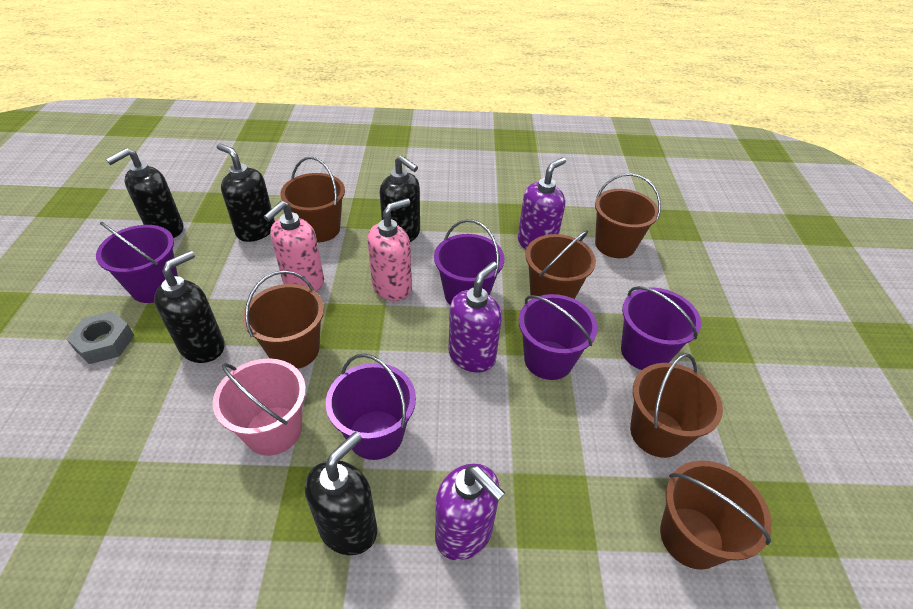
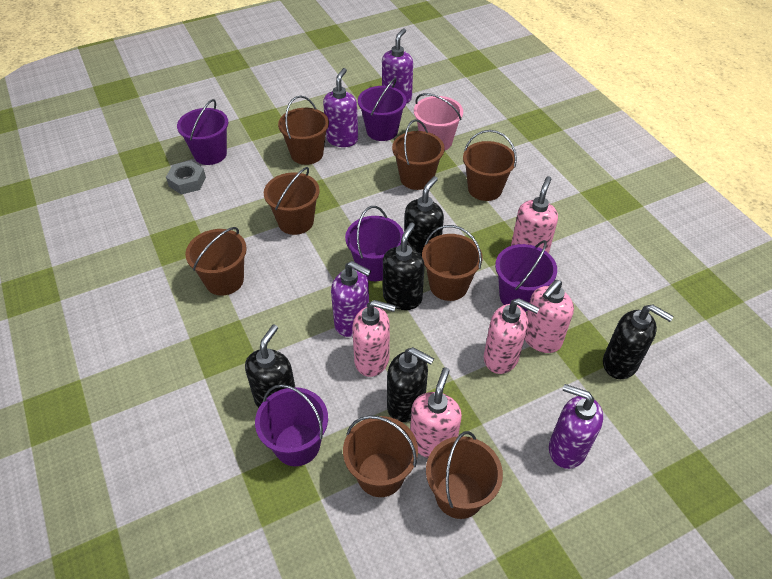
brown bucket: 6 -> 8
pink soap dispenser: 2 -> 5
purple soap dispenser: 3 -> 4

